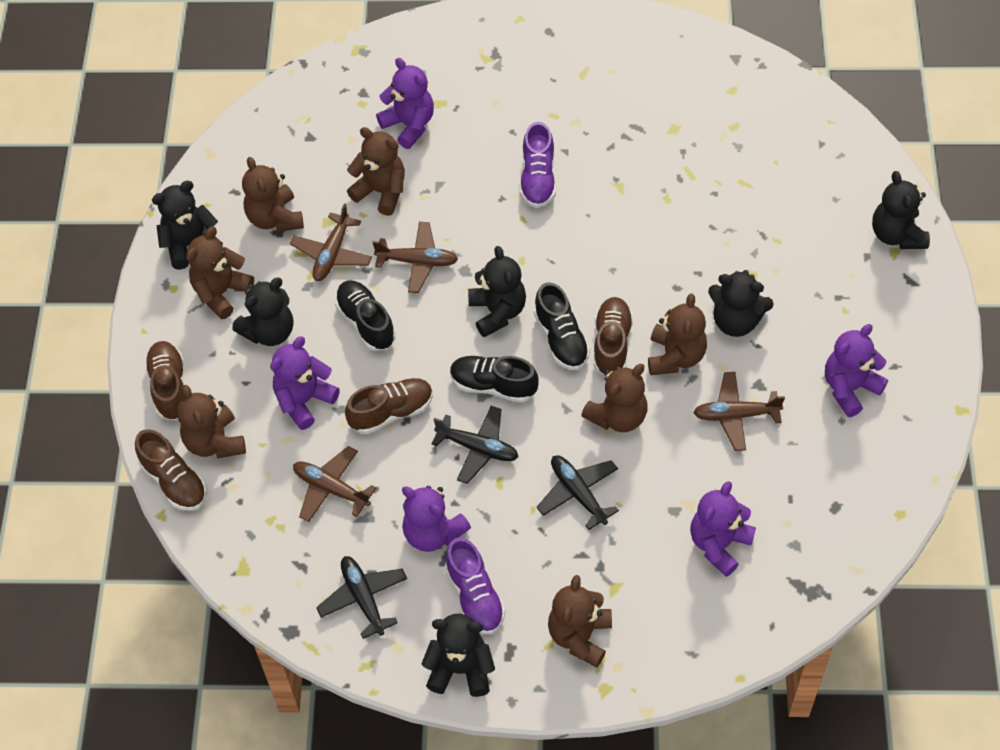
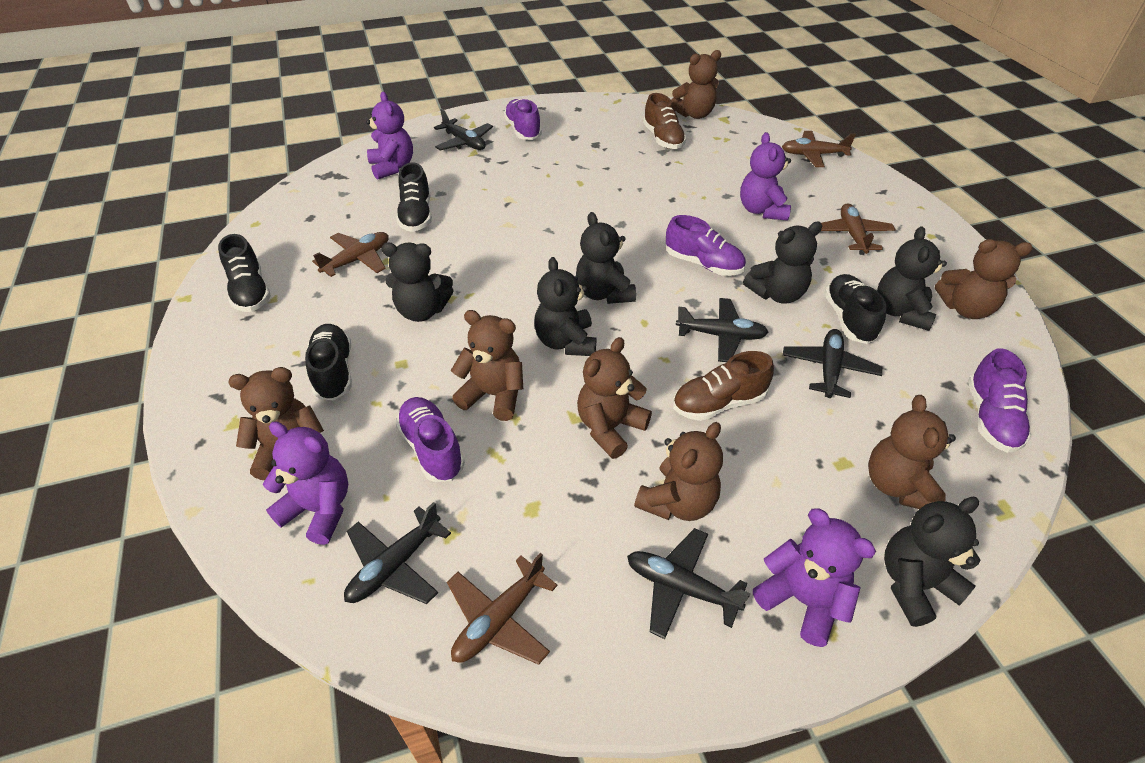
black plane: 3 -> 5
black shoe: 3 -> 4
brown shoe: 4 -> 2
purple shoe: 2 -> 4
purple teddy bear: 5 -> 4

